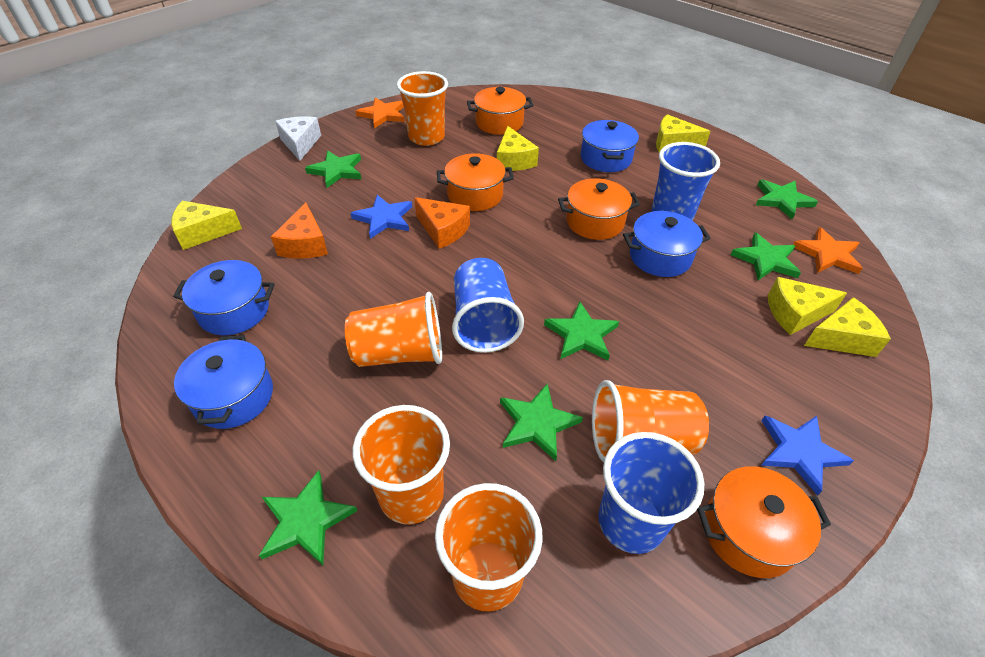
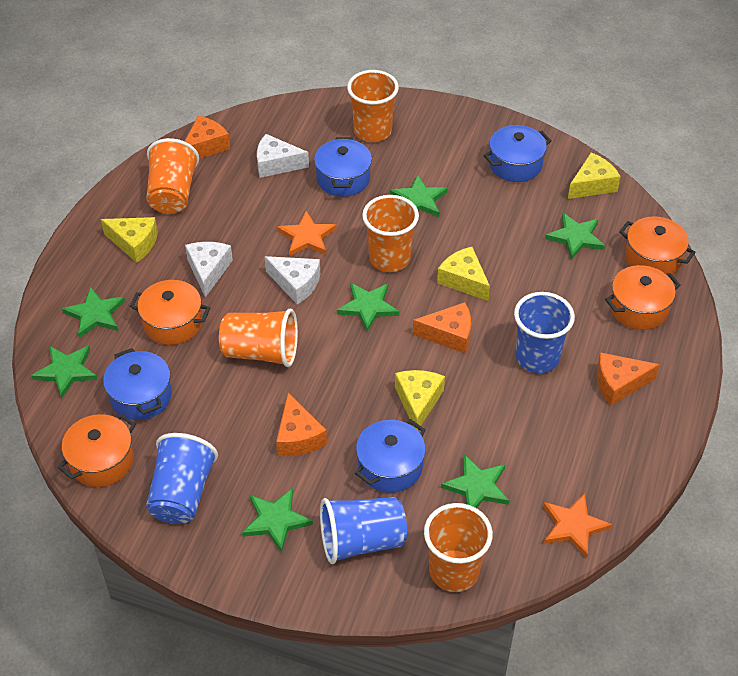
blue star: 2 -> 0
green star: 6 -> 7
orange cheese: 2 -> 4
white cheese: 1 -> 3
yellow cheese: 5 -> 4

